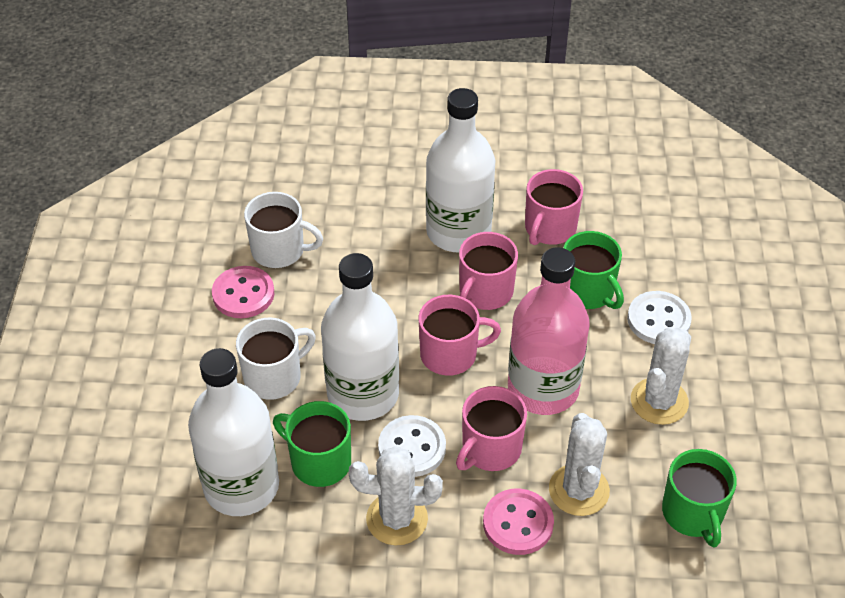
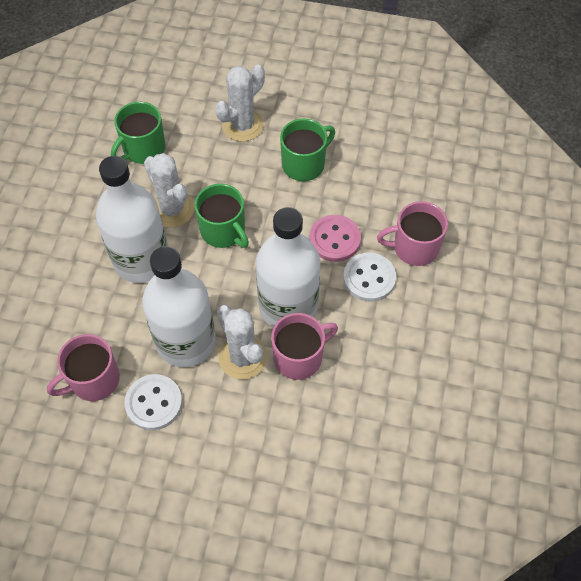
pink bottle: 1 -> 0
pink button: 2 -> 1
pink mug: 4 -> 3
white mug: 2 -> 0

